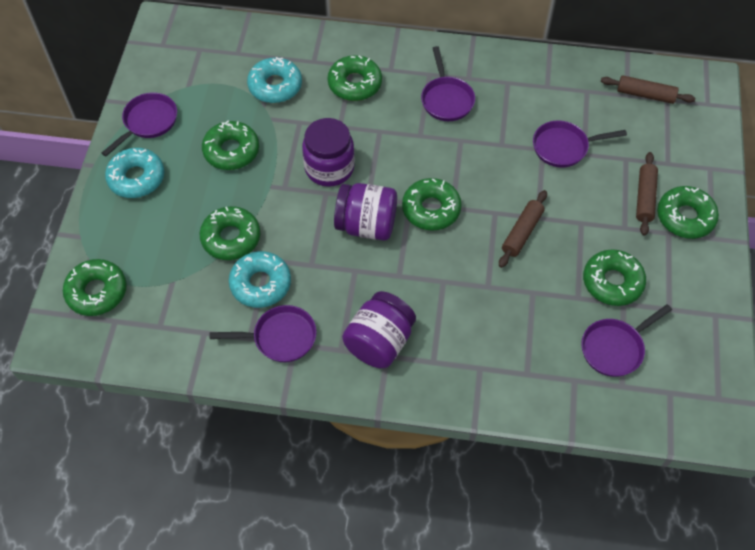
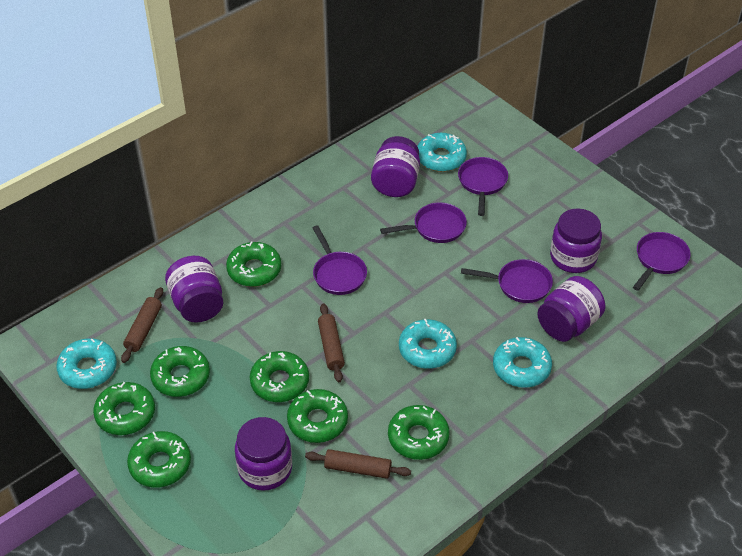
purple jar: 3 -> 5
turquoise donut: 3 -> 4

